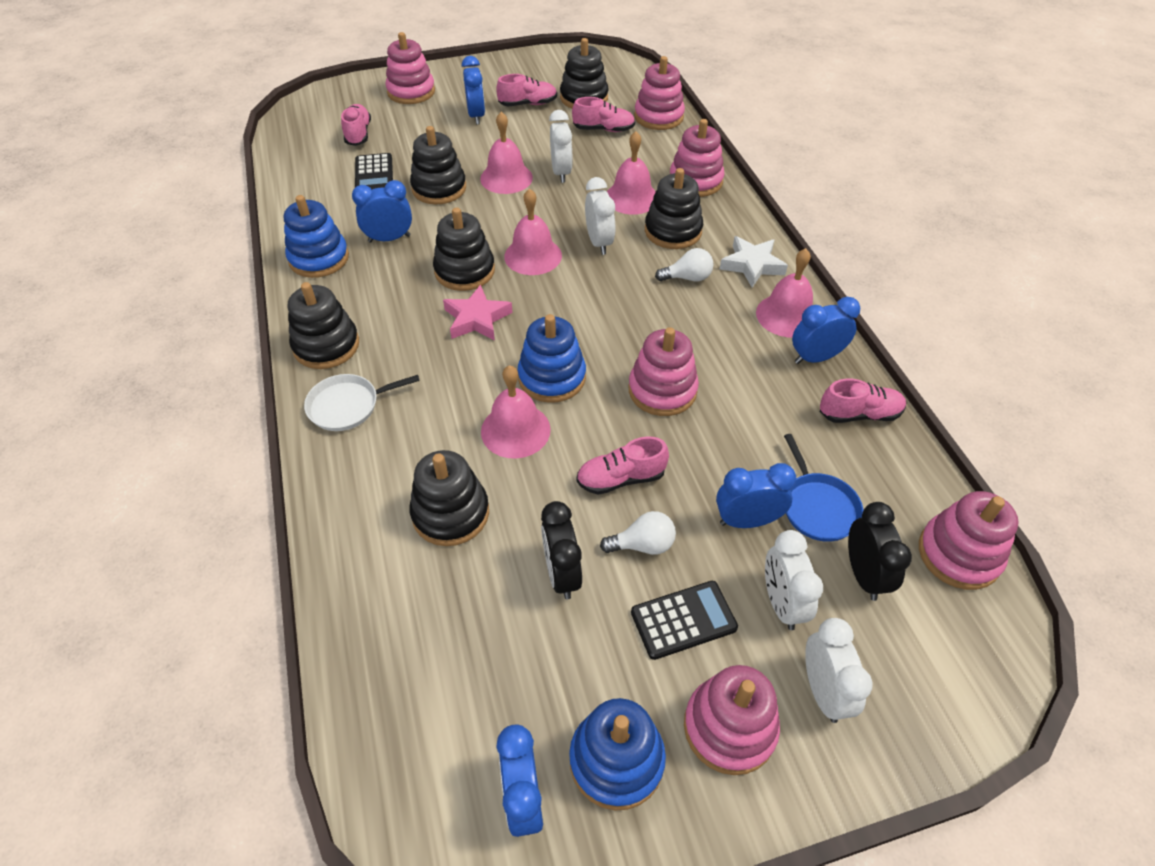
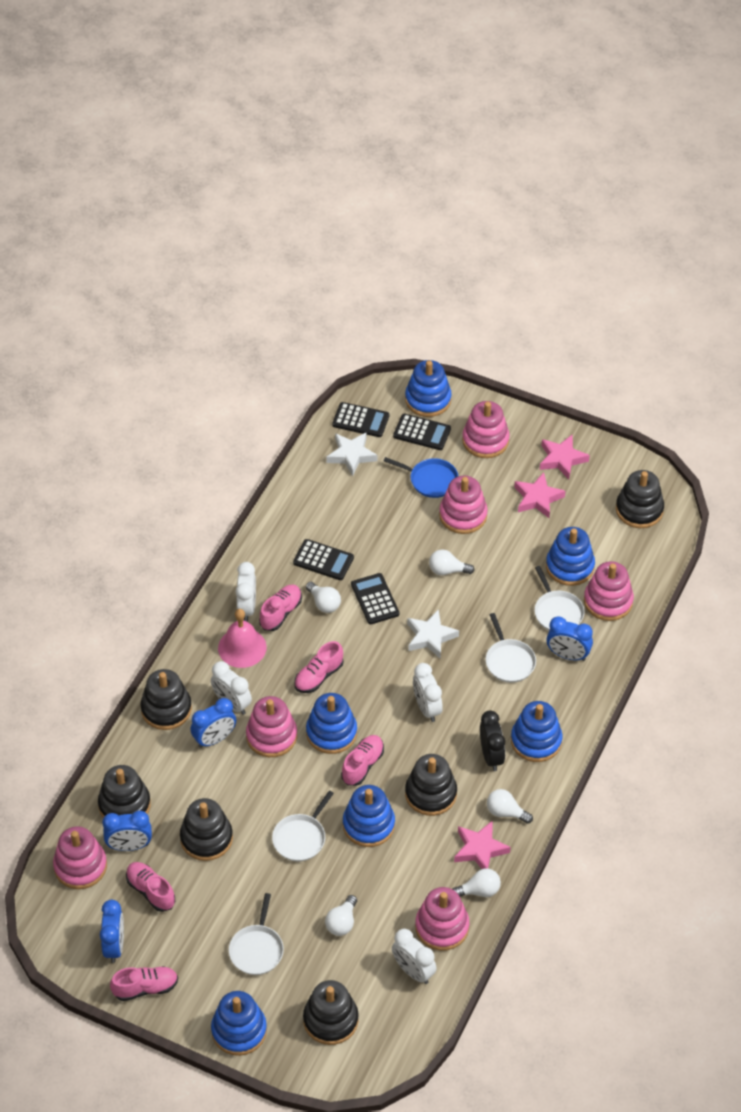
black calculator: 2 -> 4
black clock: 2 -> 1
blue clock: 5 -> 4
blue stacking toy: 3 -> 6
pink bell: 5 -> 1
pink star: 1 -> 3
white light bulb: 2 -> 5
white pan: 1 -> 4
white star: 1 -> 2

